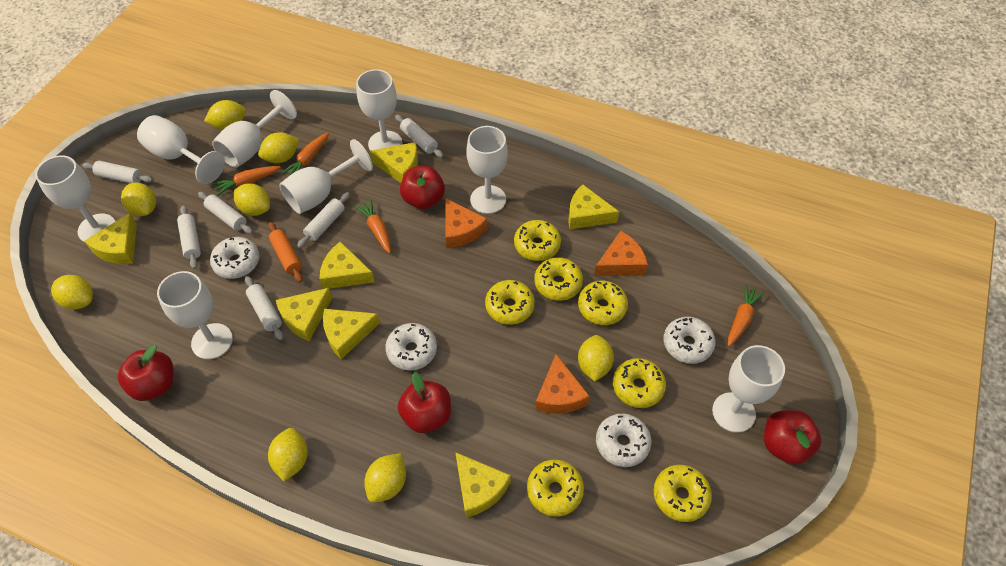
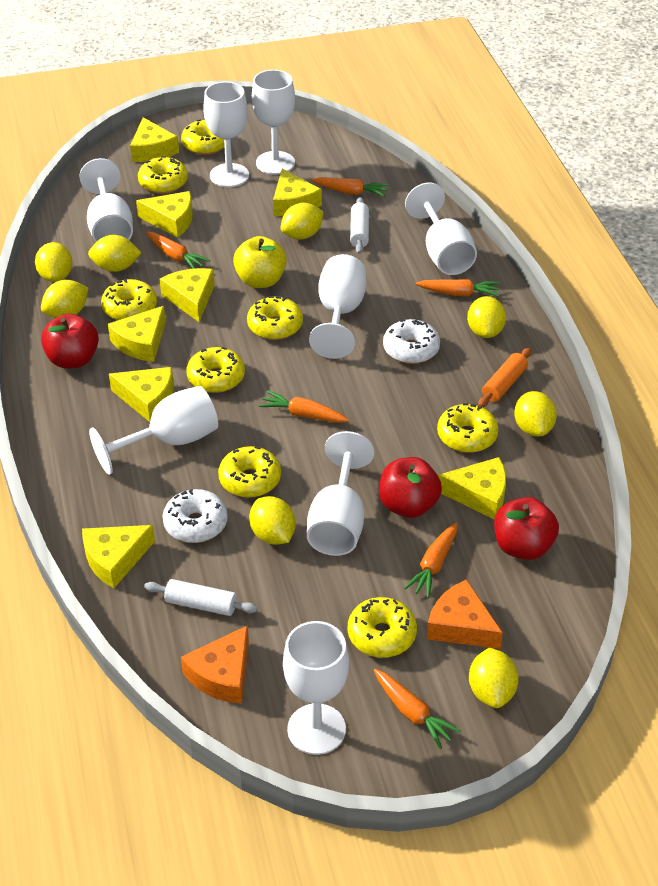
orange carrot: 4 -> 6
orange cheese: 3 -> 2
red apple: 4 -> 3
white donut: 4 -> 2
white rolling pin: 6 -> 2
yellow apple: 0 -> 1
yellow cheese: 7 -> 8
yellow donut: 7 -> 8

